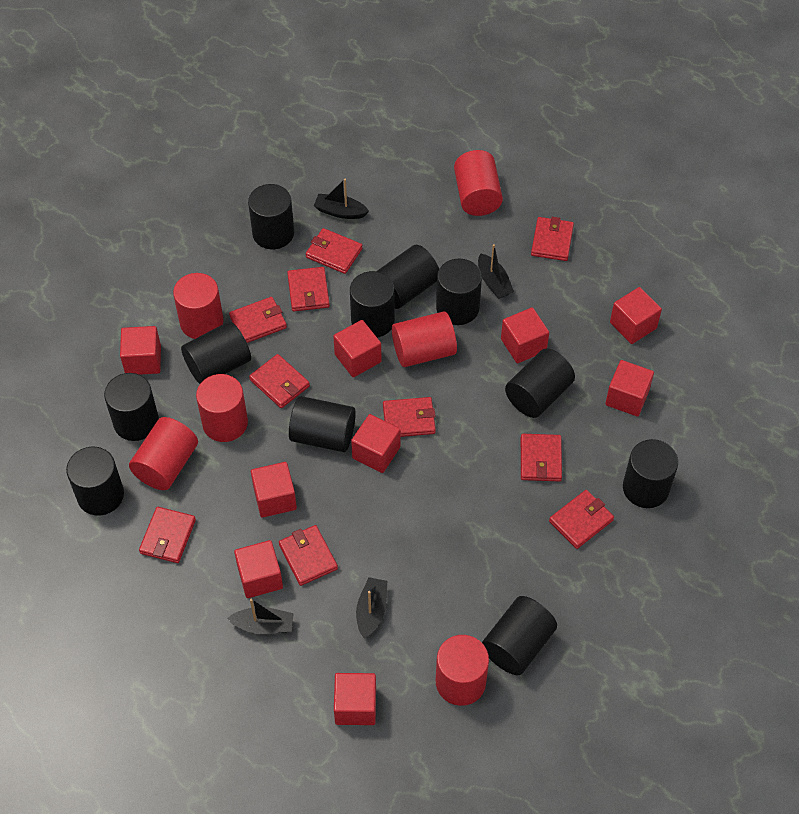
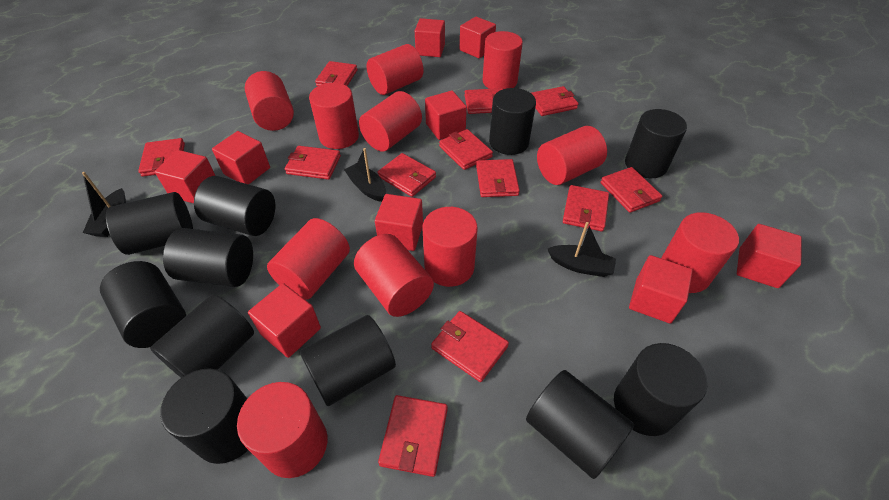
black boat: 4 -> 3
red cylinder: 6 -> 11
red wallet: 10 -> 12

